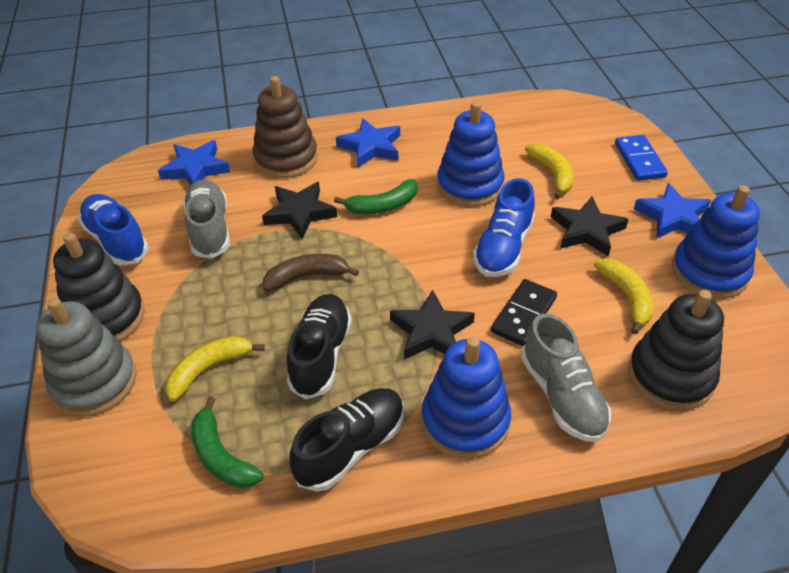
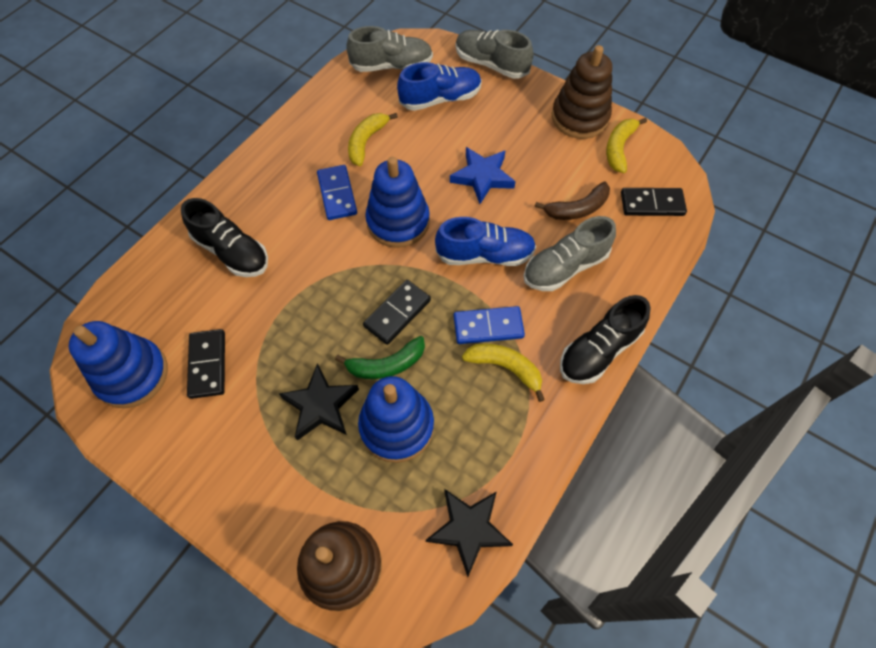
black domino: 1 -> 3
black stacking toy: 2 -> 0
black star: 3 -> 2
blue domino: 1 -> 2
blue star: 3 -> 1
brown stacking toy: 1 -> 2
green banana: 2 -> 1
grey shoe: 2 -> 3
grey stacking toy: 1 -> 0

